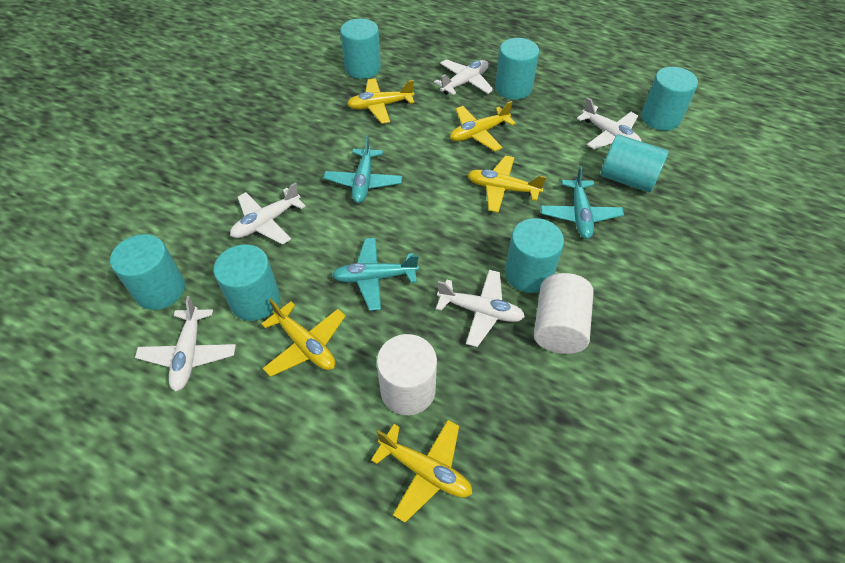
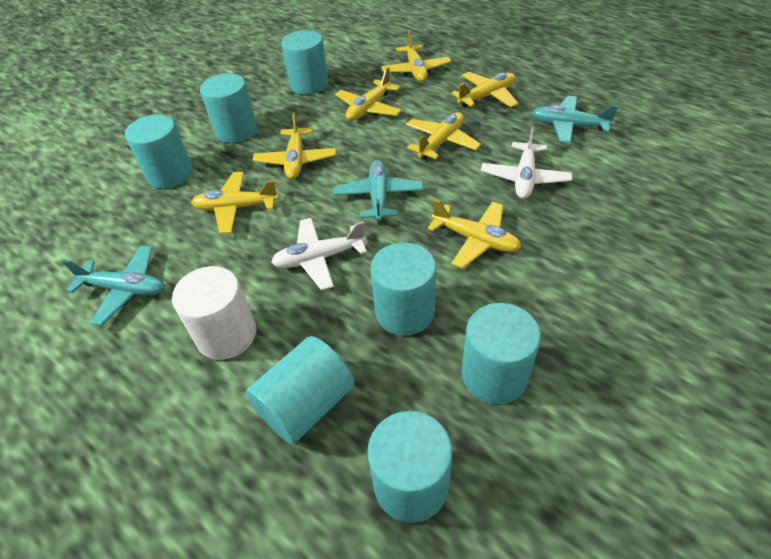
white cylinder: 2 -> 1
white plane: 5 -> 2
yellow plane: 5 -> 7

